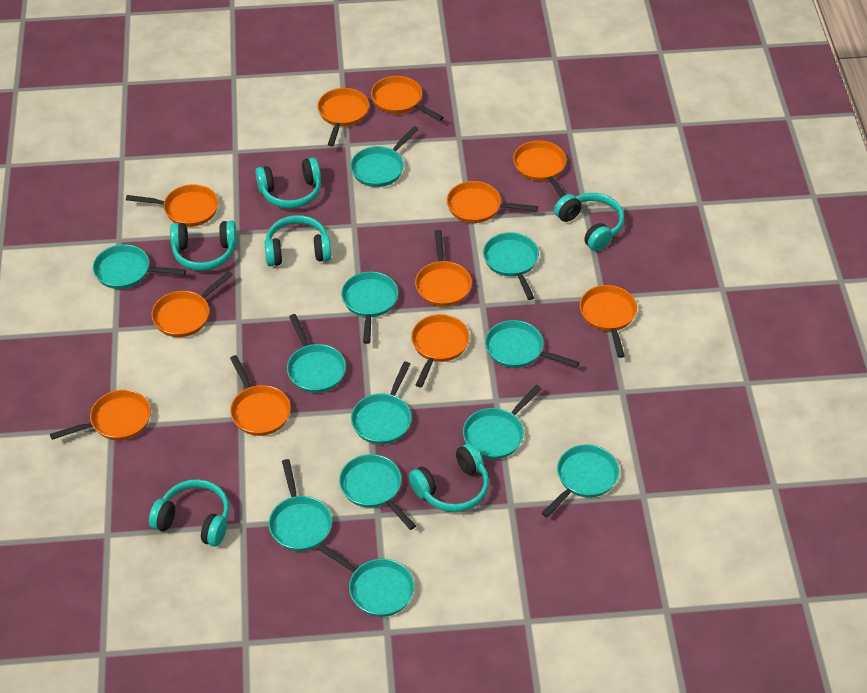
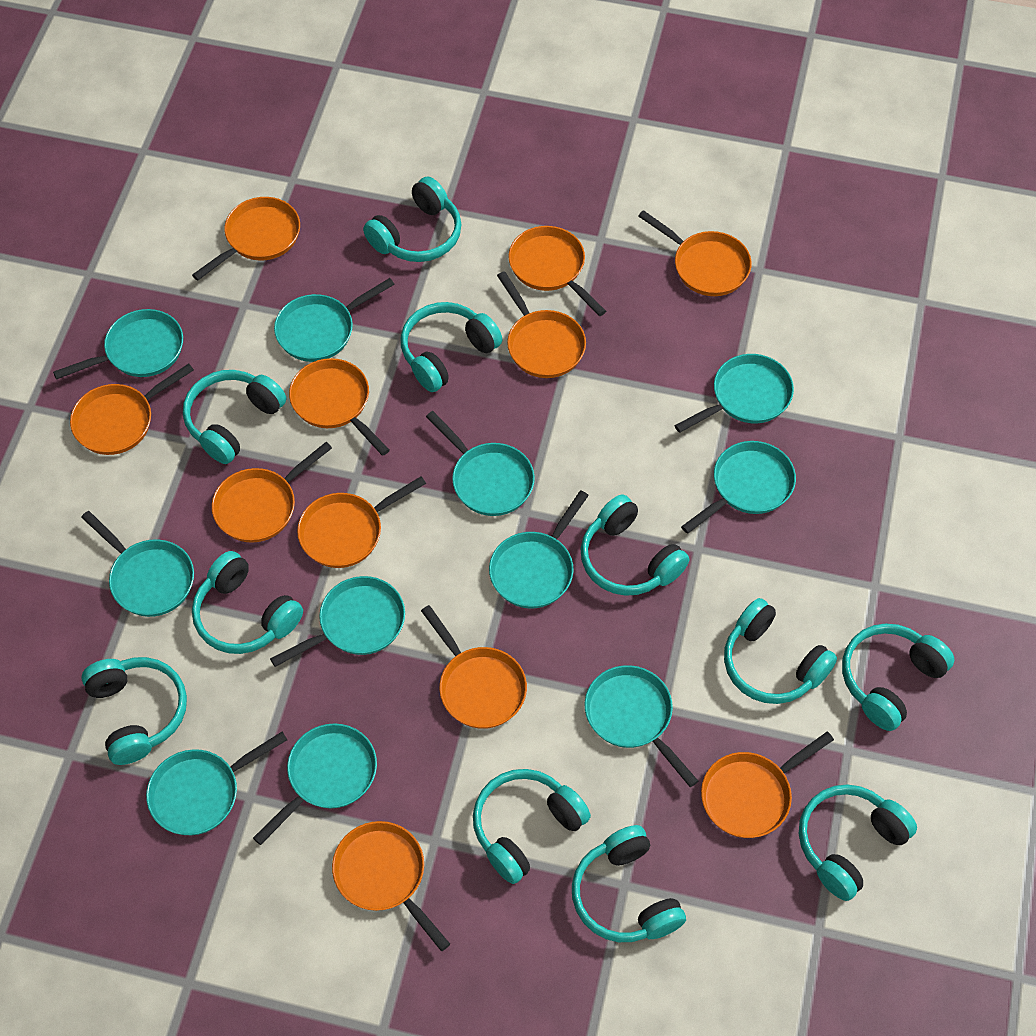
turquoise headphones: 6 -> 11
turquoise pan: 12 -> 11

